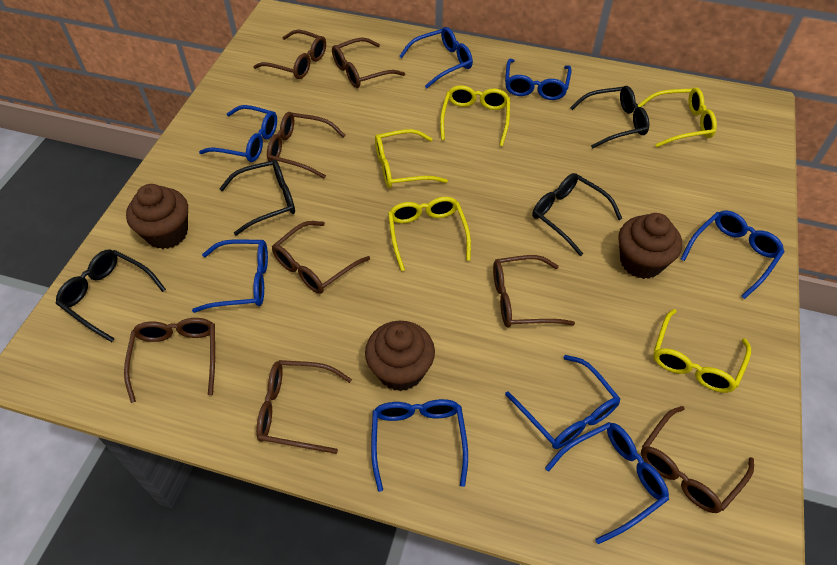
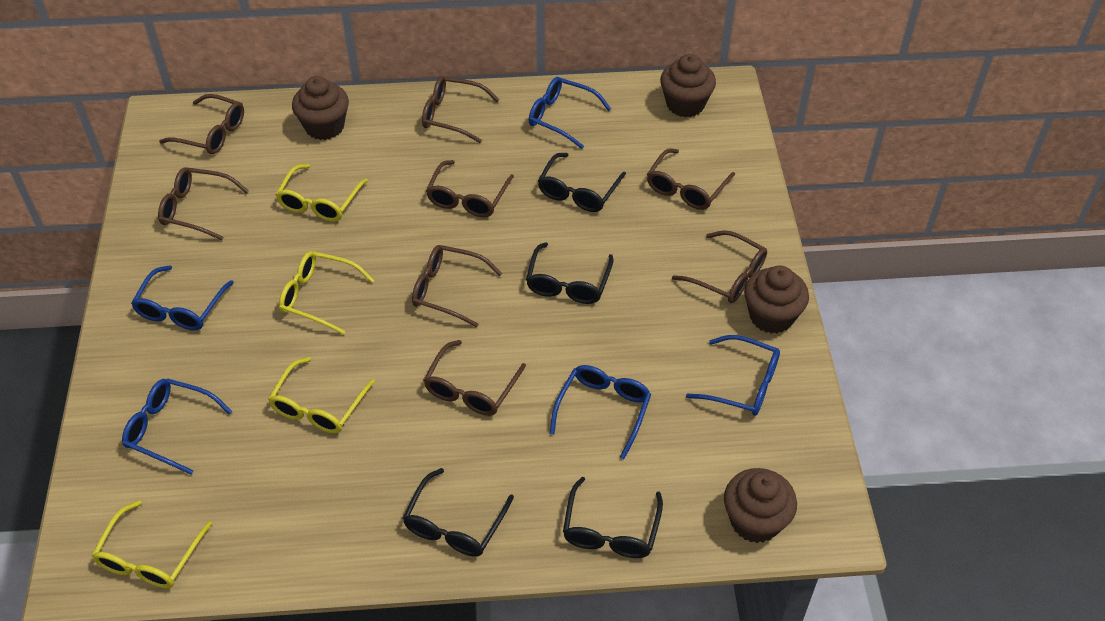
blue glasses: 8 -> 5
brown cupcake: 3 -> 4
yellow glasses: 5 -> 4

